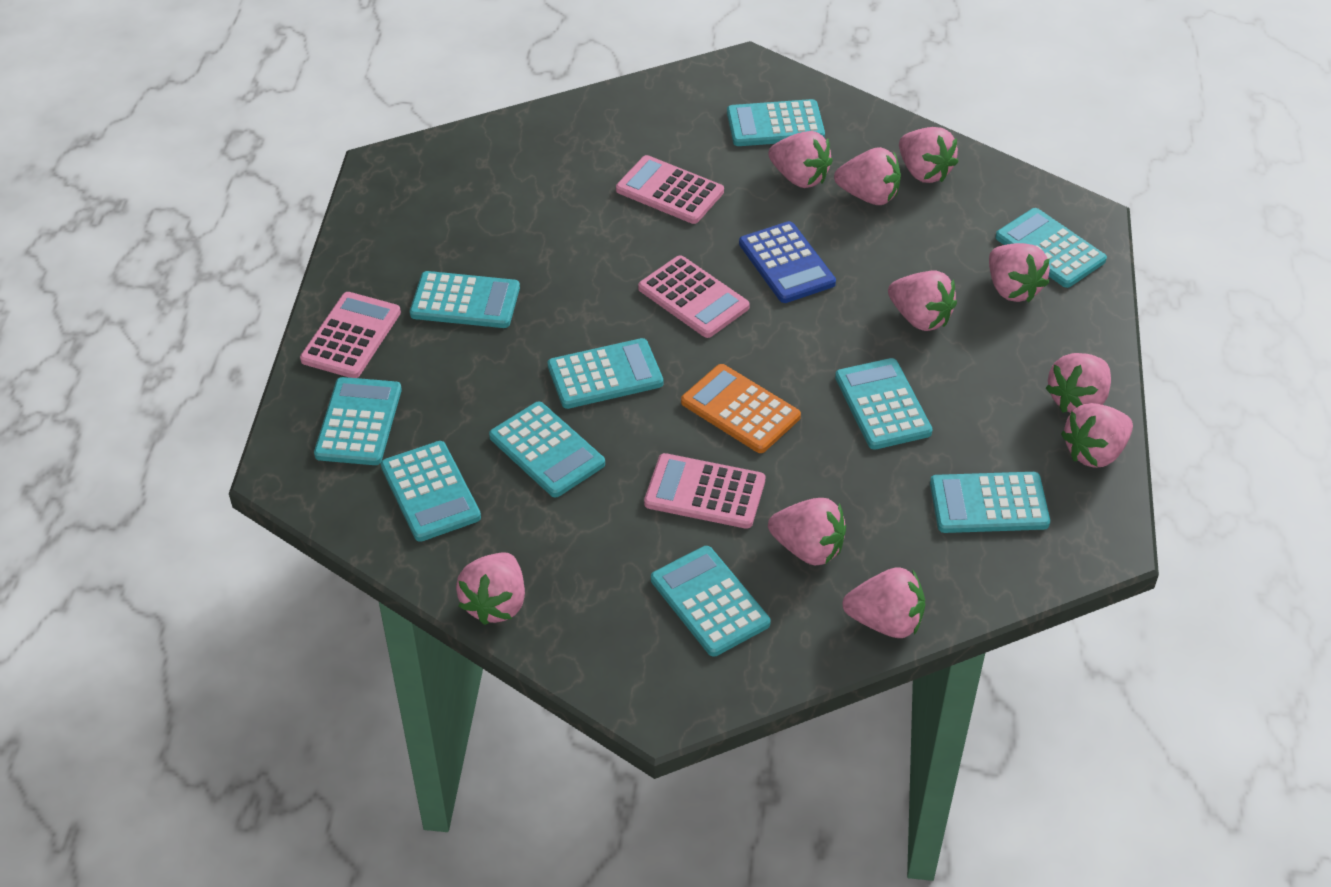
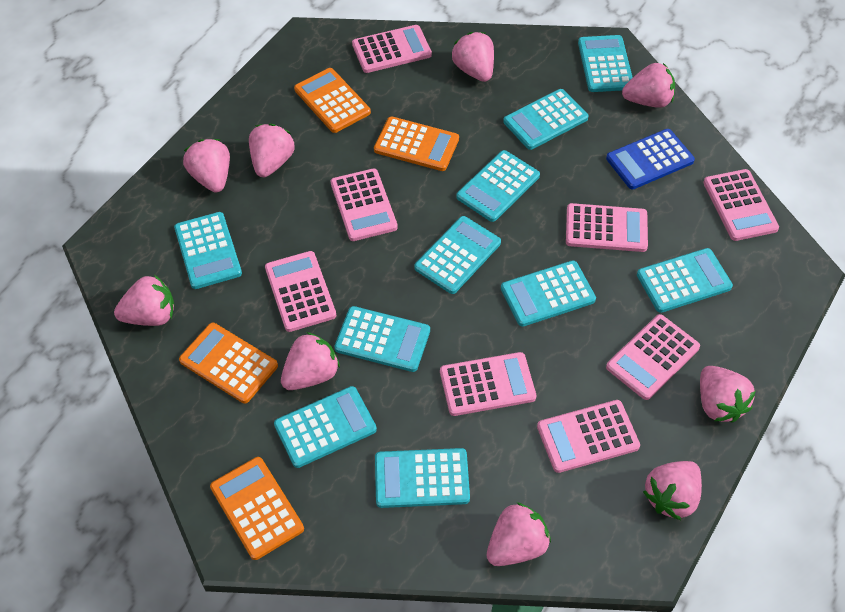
orange calculator: 1 -> 4
pink calculator: 4 -> 8
pink strawberry: 10 -> 9

